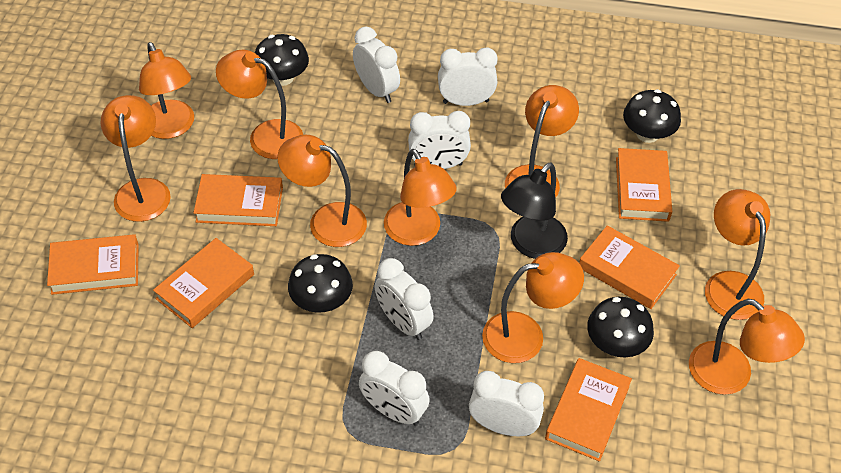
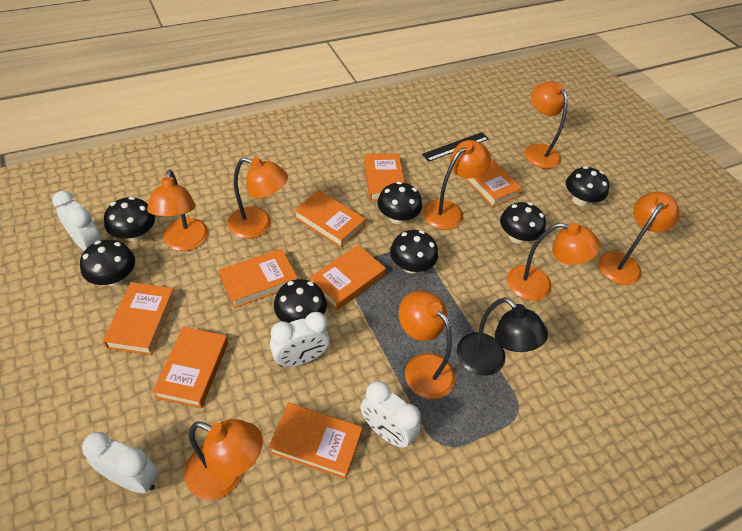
black mushroom: 4 -> 7
black ruler: 0 -> 1
orange book: 6 -> 8
orange lamp: 9 -> 8
white clock: 6 -> 4

